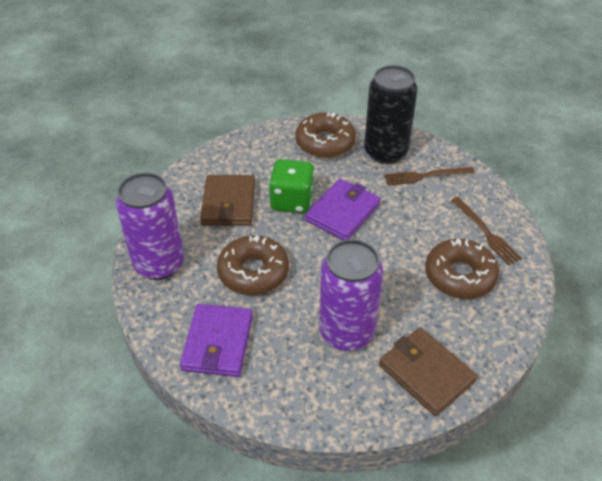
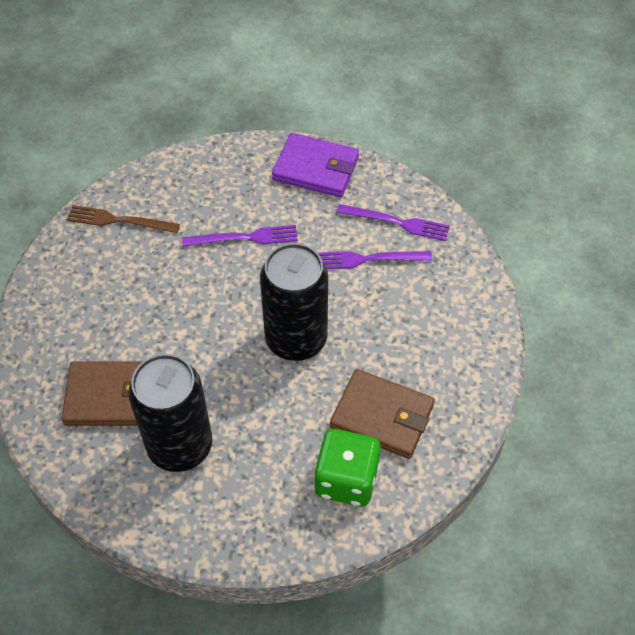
black can: 1 -> 2
brown donut: 3 -> 0
brown fork: 2 -> 1
purple can: 2 -> 0
purple fork: 0 -> 3
purple wallet: 2 -> 1

